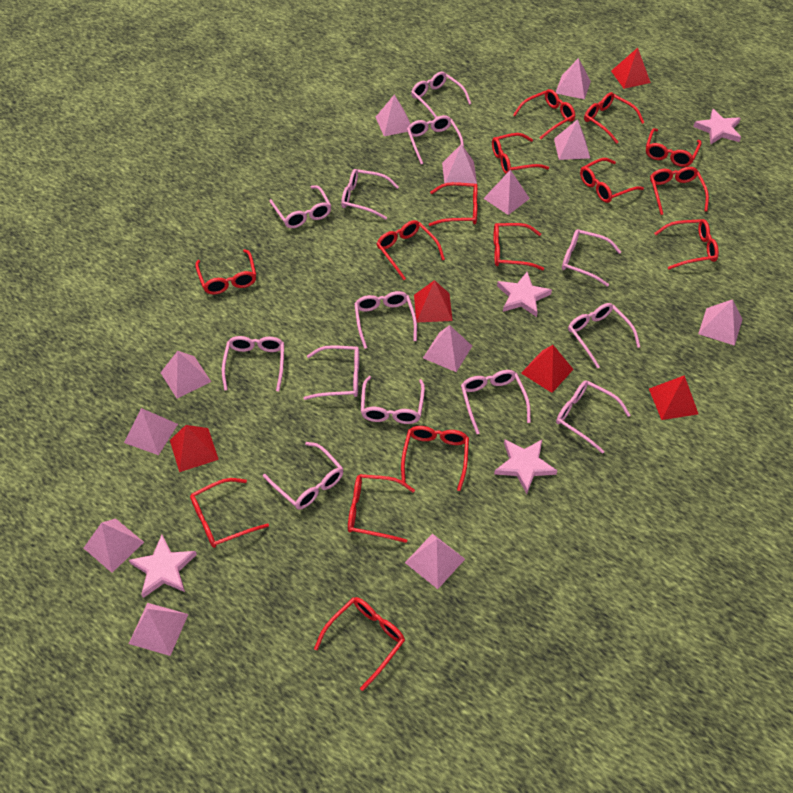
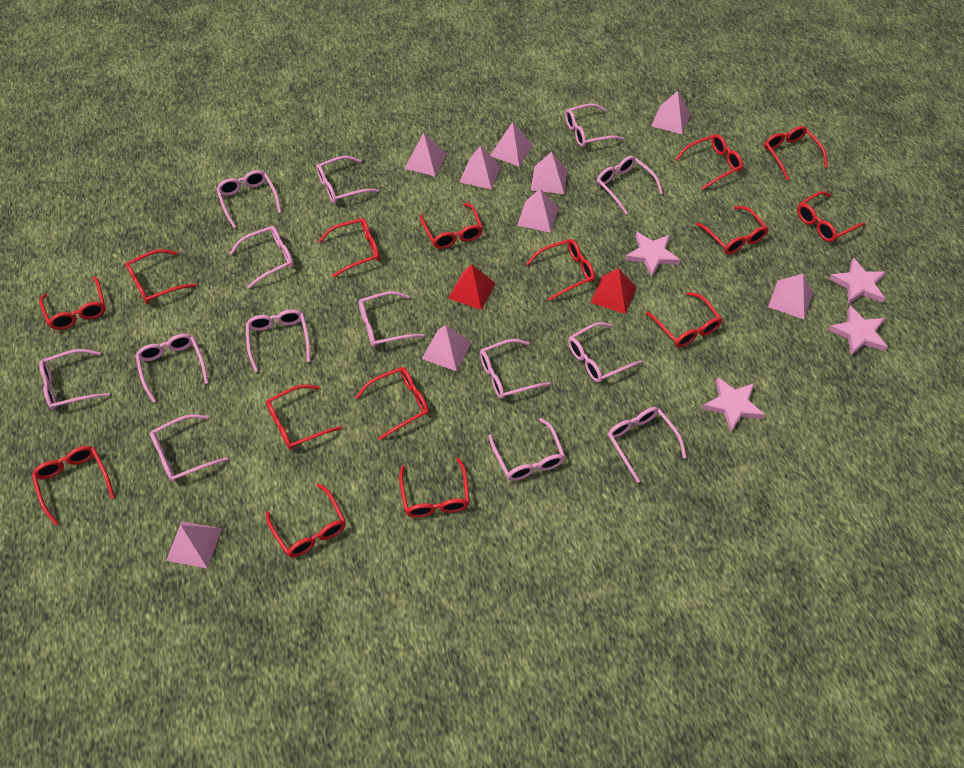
pink glasses: 13 -> 14
pink pyramid: 12 -> 9
red pyramid: 5 -> 2

